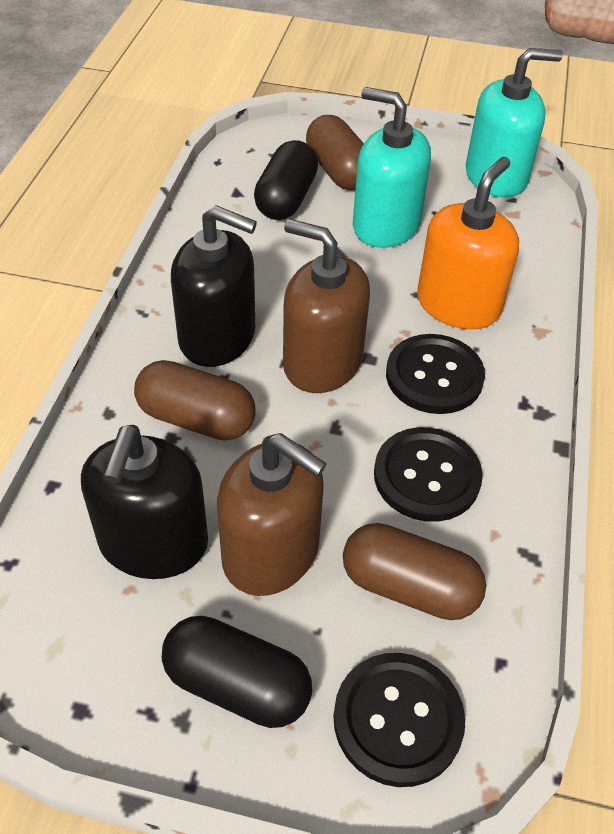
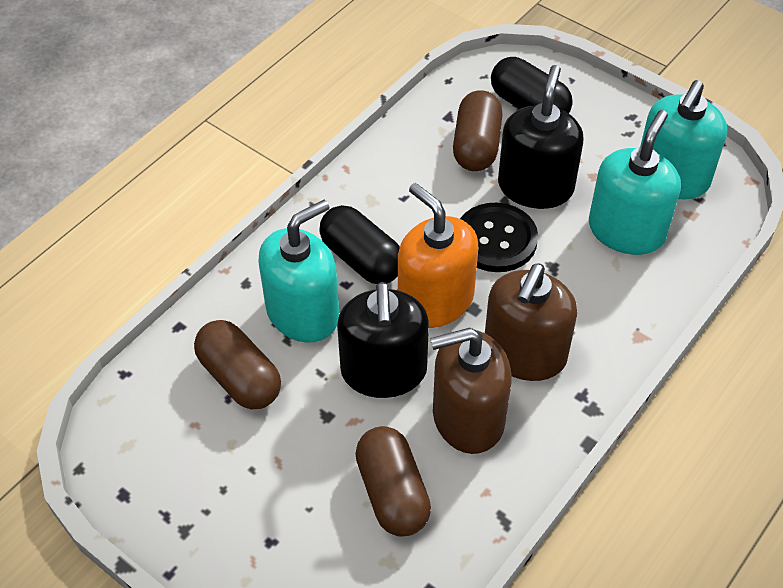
black button: 3 -> 1
turquoise soap dispenser: 2 -> 3

